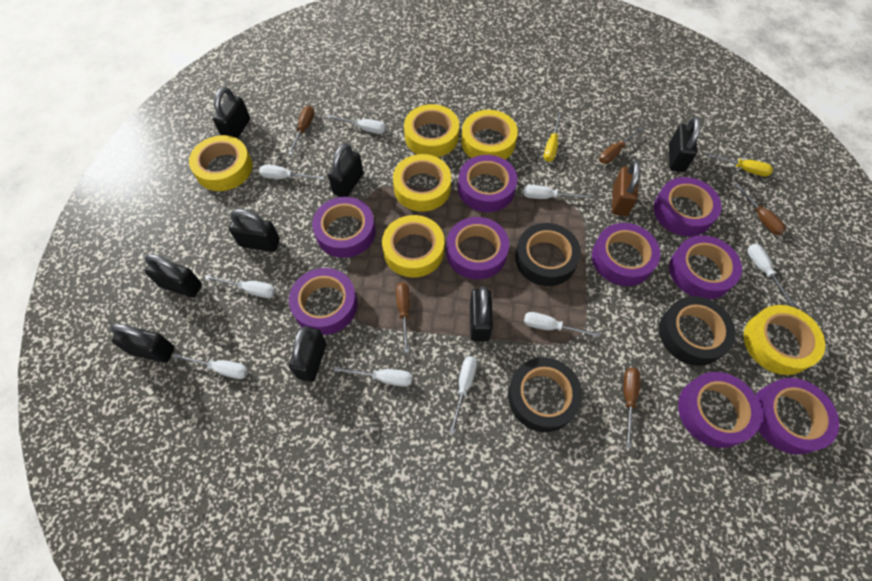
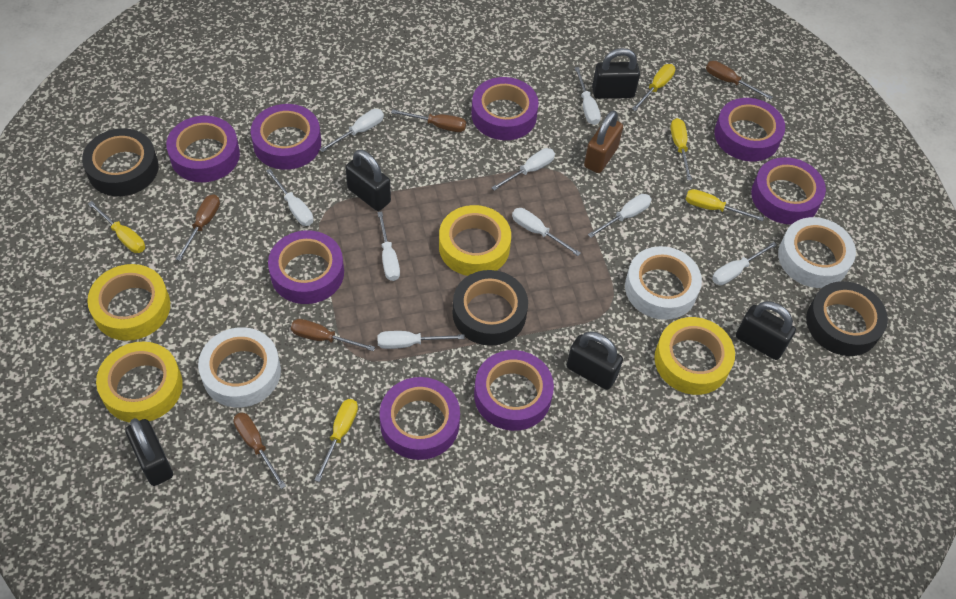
black padlock: 8 -> 5
purple tape: 9 -> 8
white tape: 0 -> 3
yellow screwdriver: 2 -> 5
yellow tape: 6 -> 4

